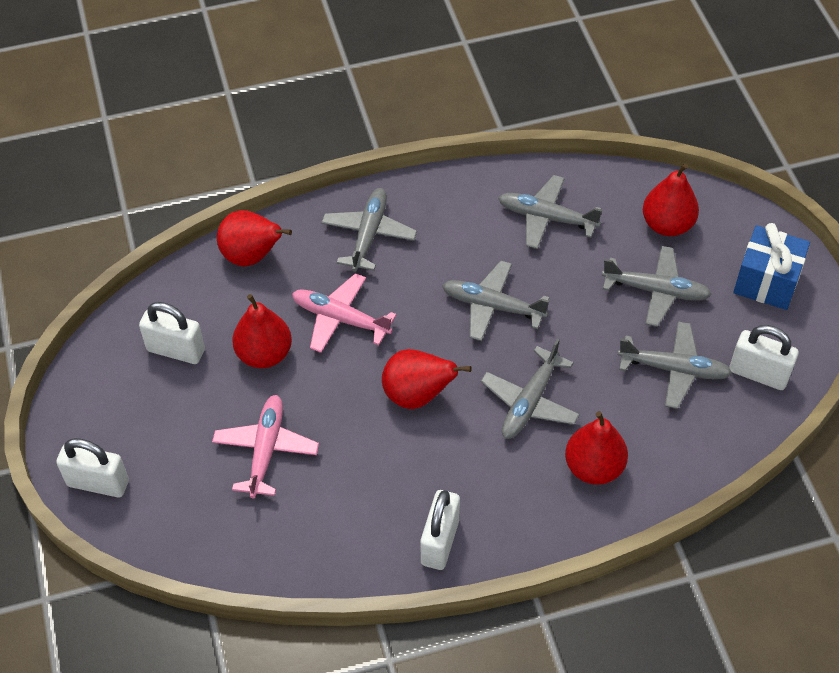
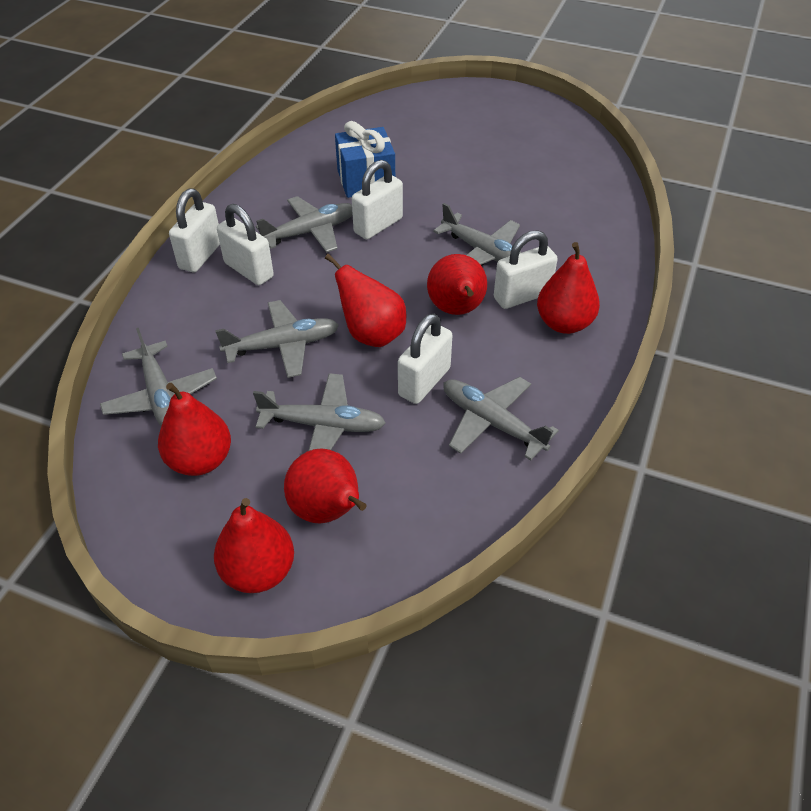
pink plane: 2 -> 0
red pear: 5 -> 6
white padlock: 4 -> 5

